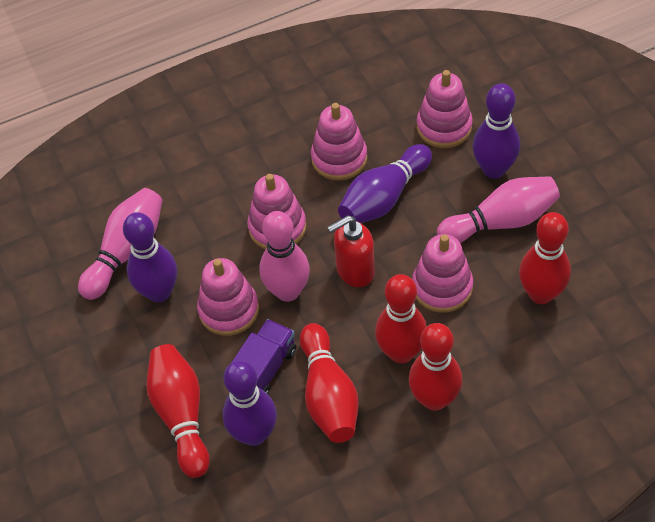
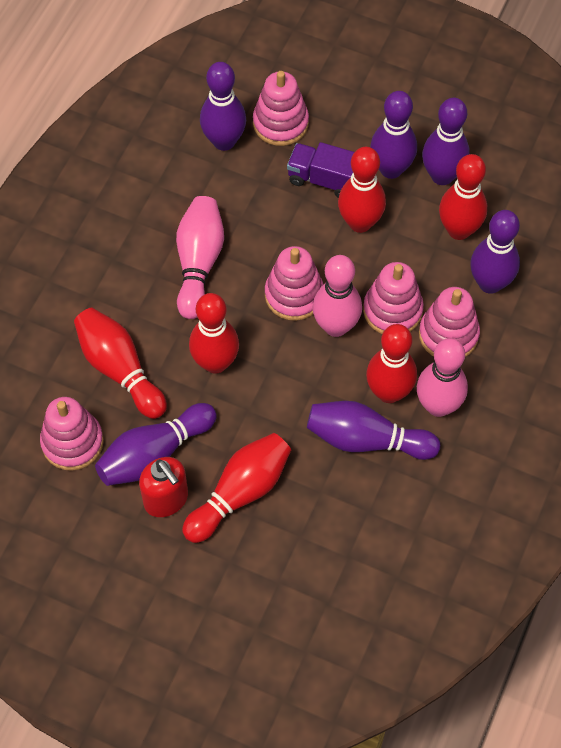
purple bowling pin: 4 -> 6
red bowling pin: 5 -> 6

